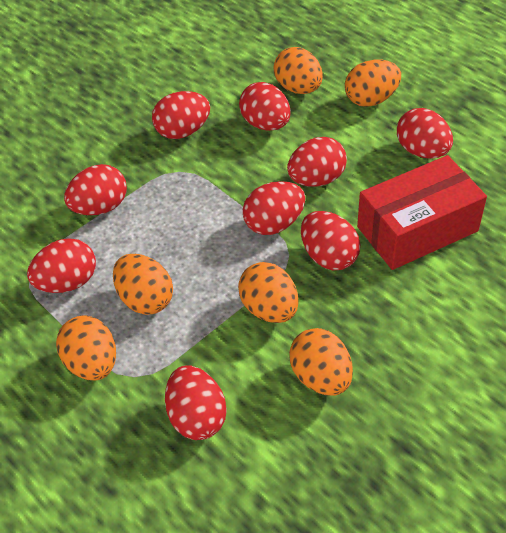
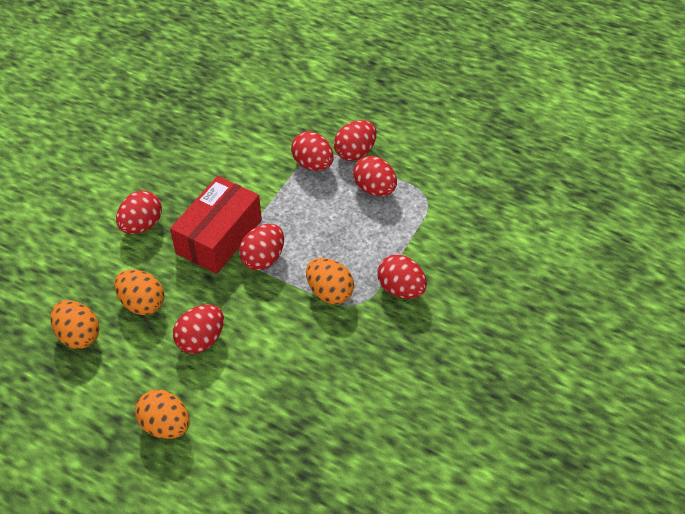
orange egg: 6 -> 4
red egg: 9 -> 7

